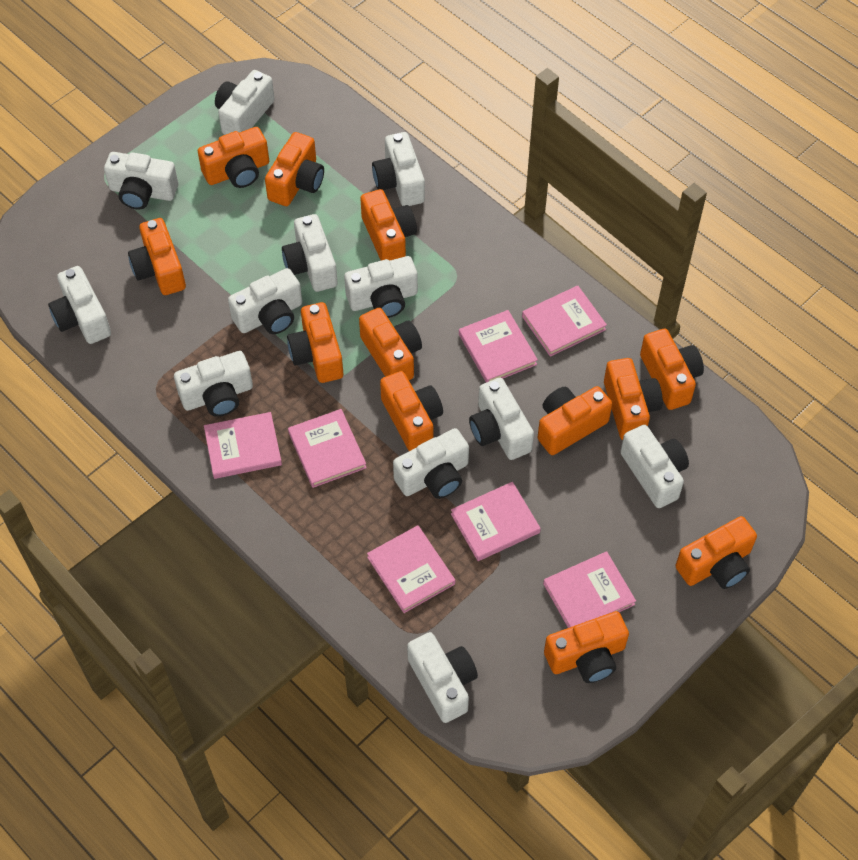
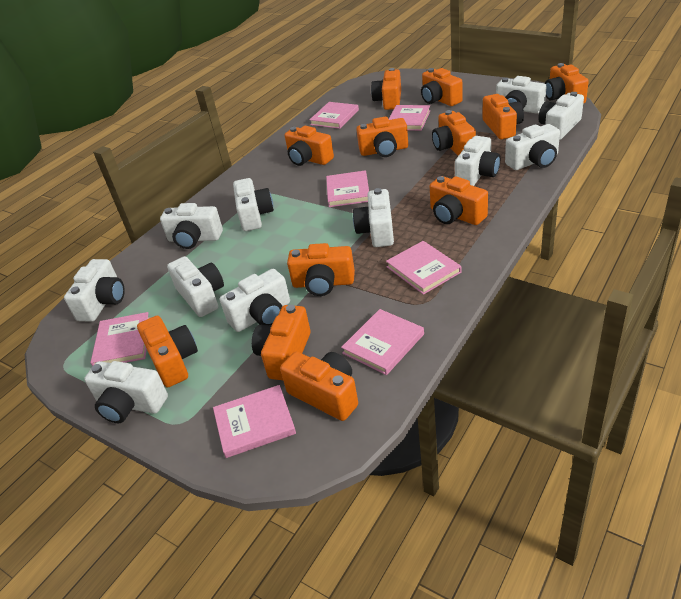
white camera: 12 -> 11

